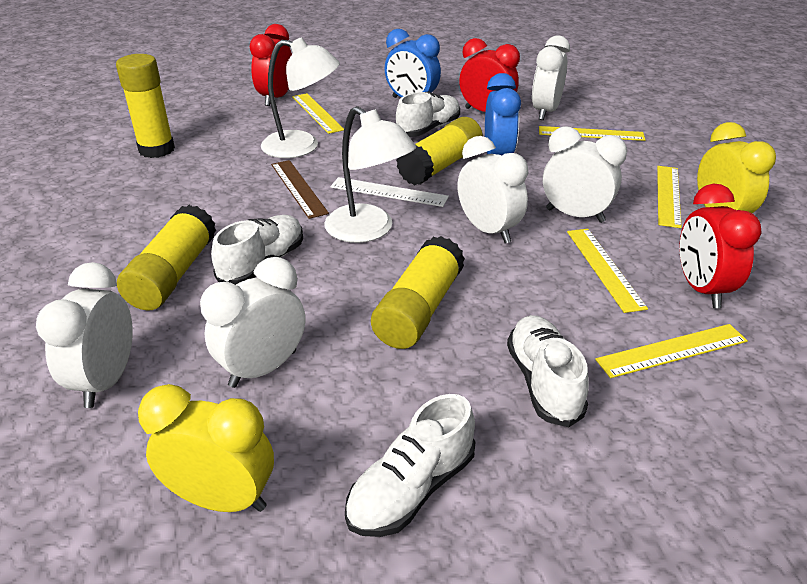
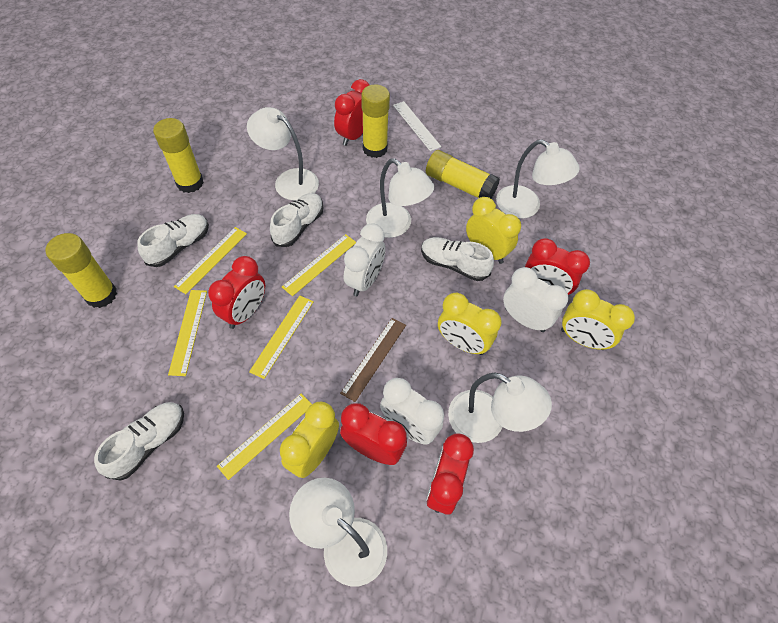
blue clock: 2 -> 0
red clock: 3 -> 5
white clock: 5 -> 3
white lamp: 2 -> 5
yellow clock: 2 -> 4

